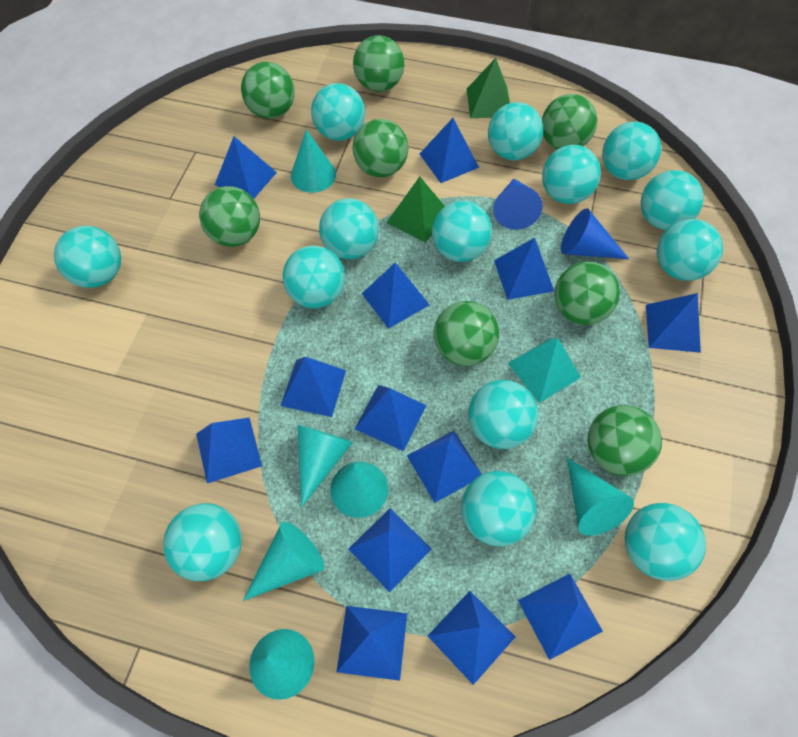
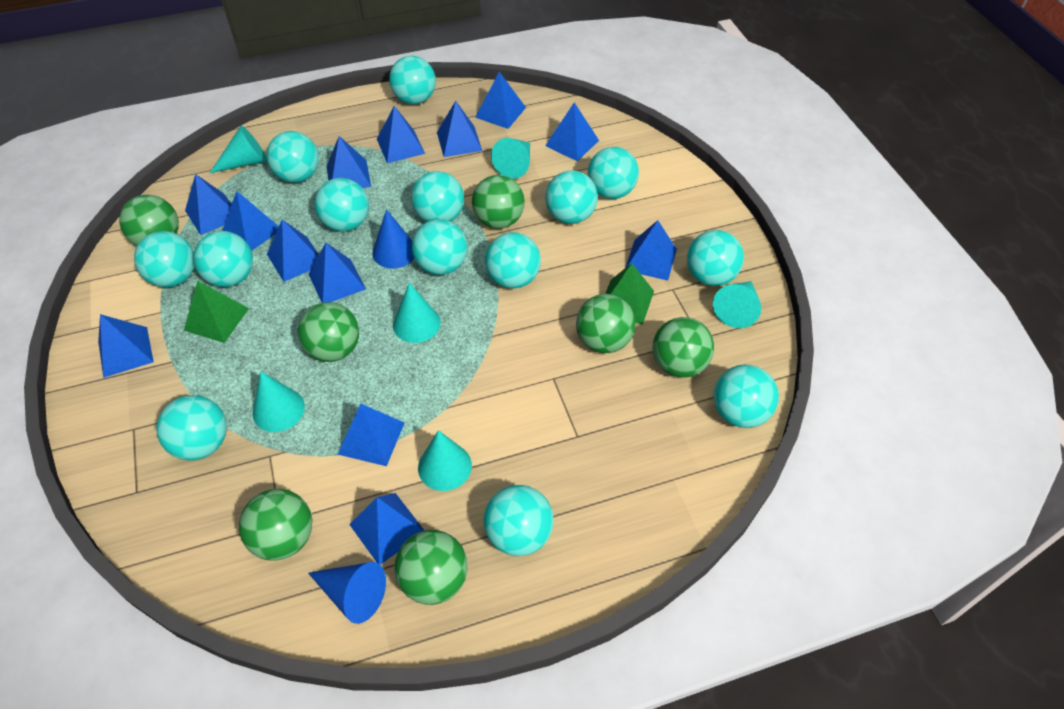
green ball: 8 -> 7
turquoise pyramid: 1 -> 0

